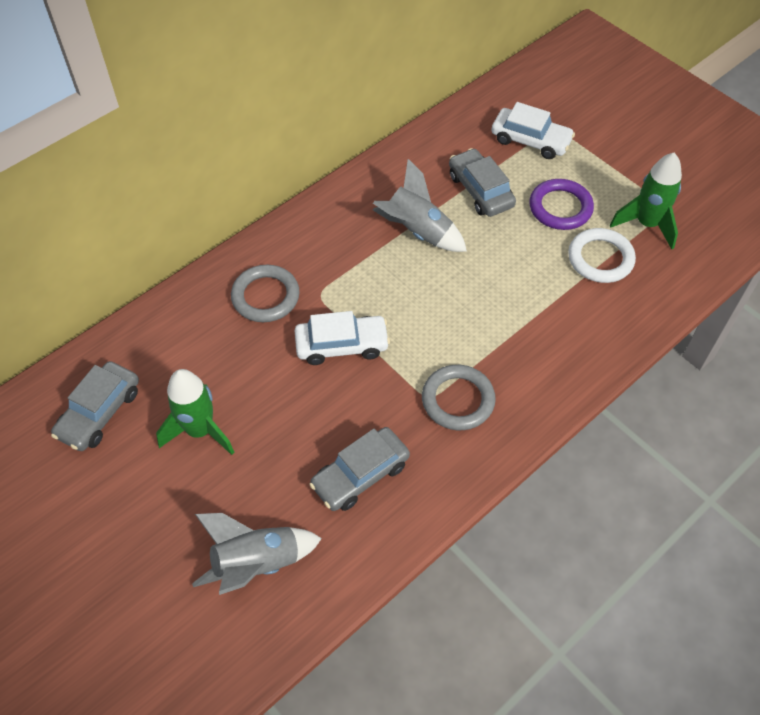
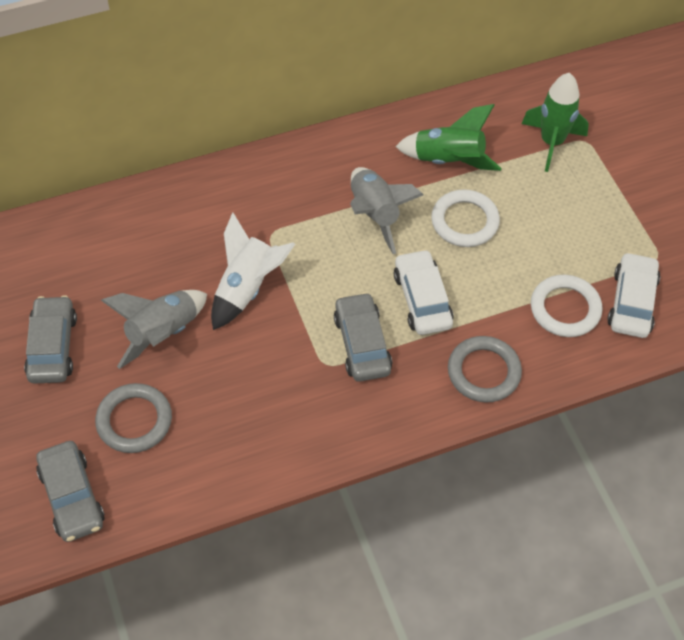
purple ring: 1 -> 0
white ring: 1 -> 2
white rocket: 0 -> 1

